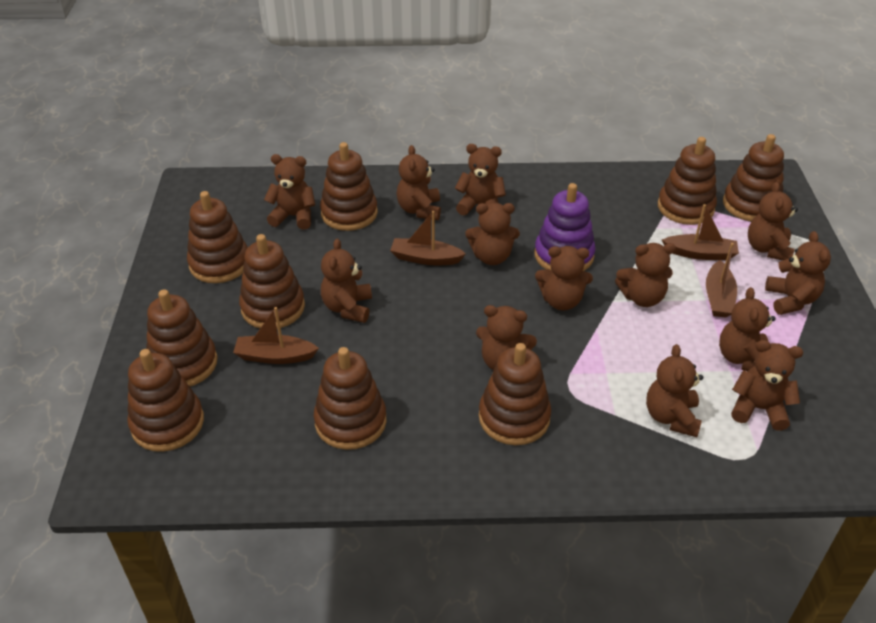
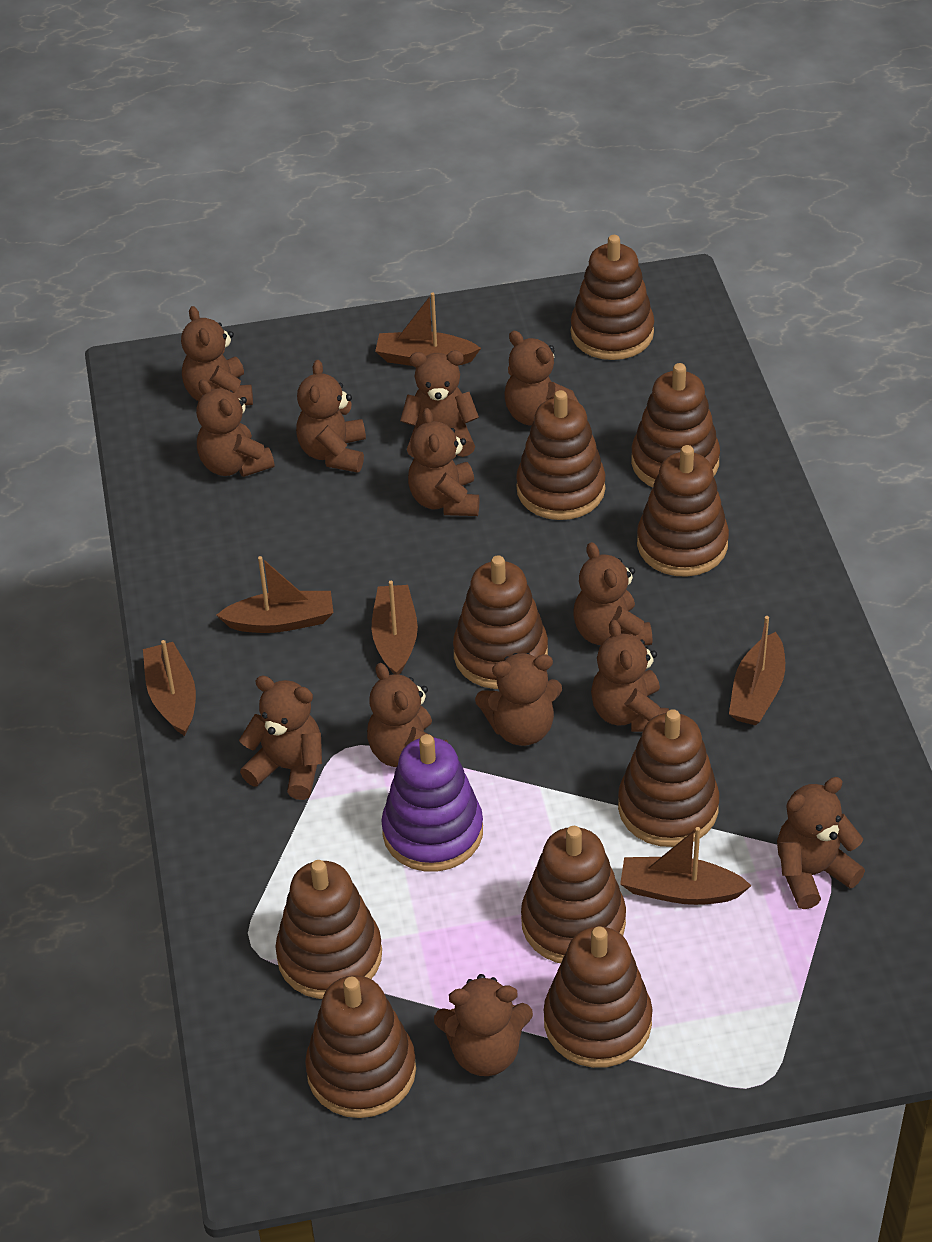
brown boat: 4 -> 6
brown stacking toy: 9 -> 10

